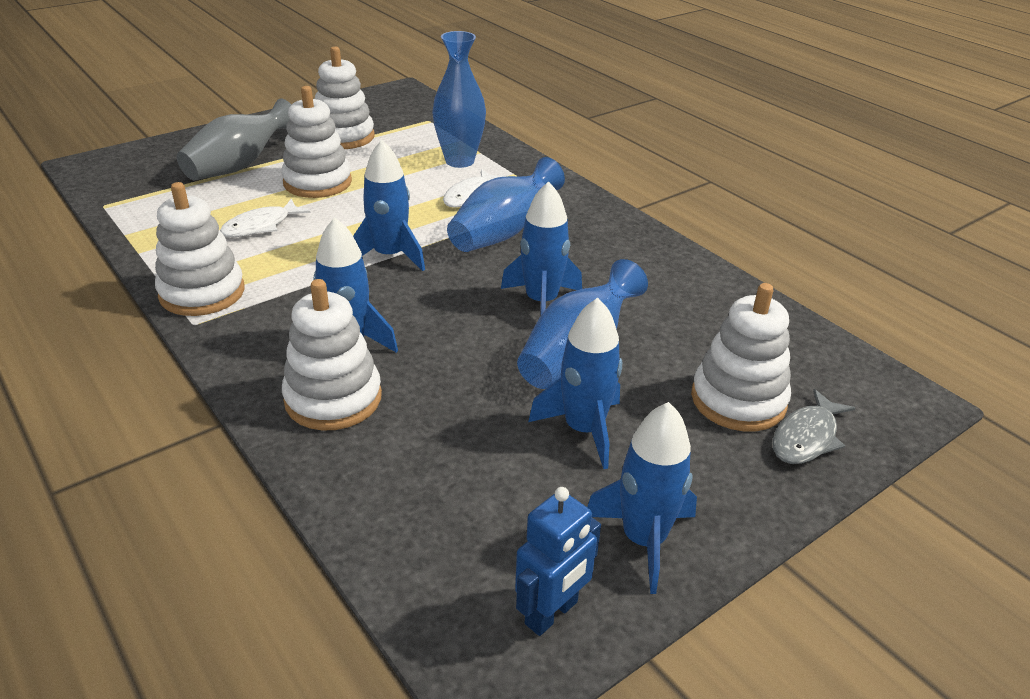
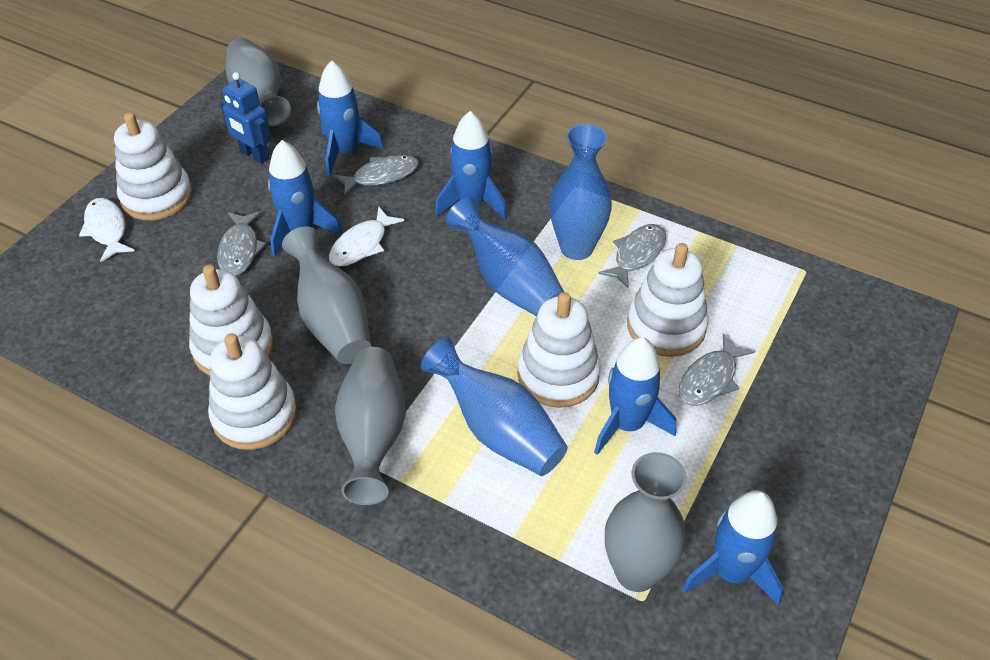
grey fish: 1 -> 4
grey vase: 1 -> 4

